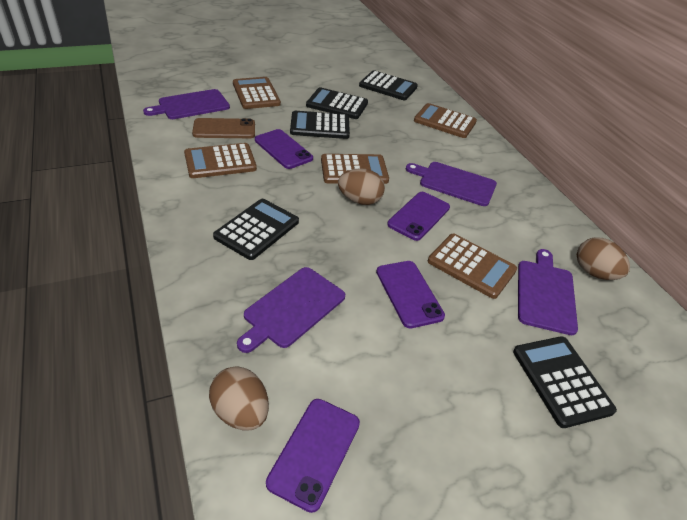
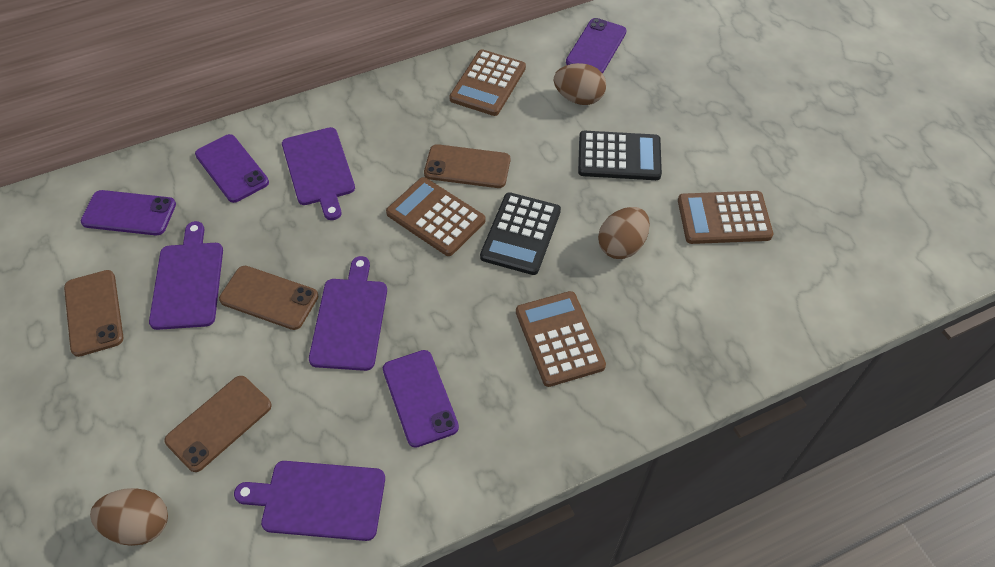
black calculator: 5 -> 2
brown calculator: 5 -> 4
brown phone: 1 -> 4

